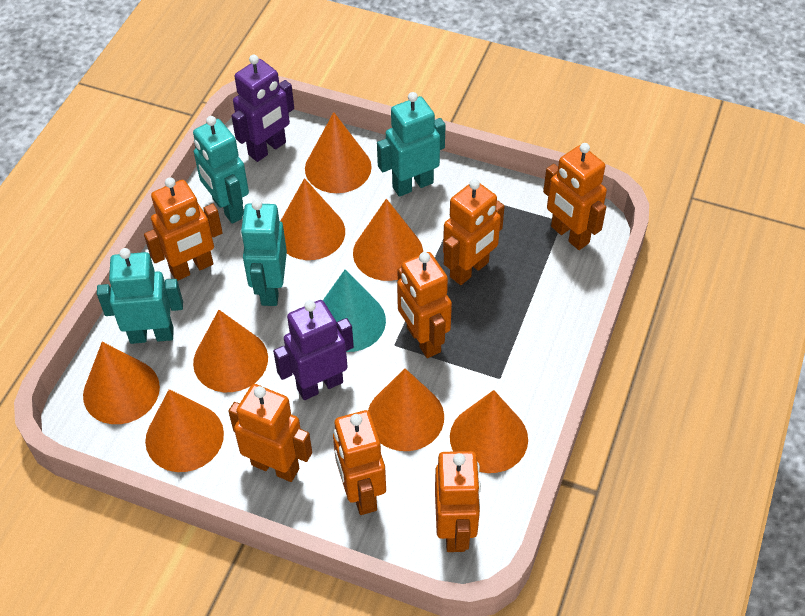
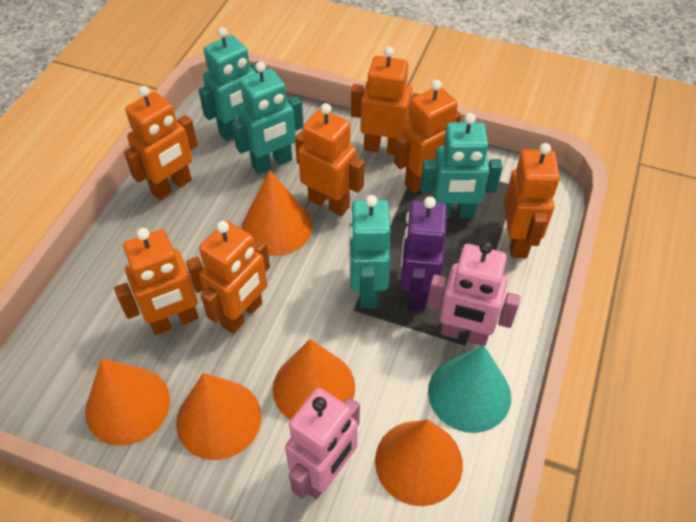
orange cone: 8 -> 5
pink robot: 0 -> 2
purple robot: 2 -> 1

